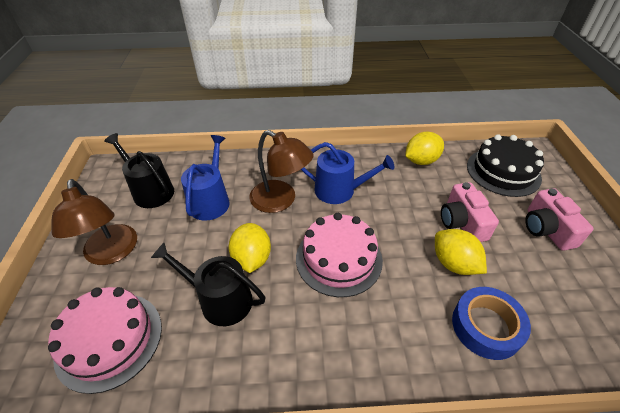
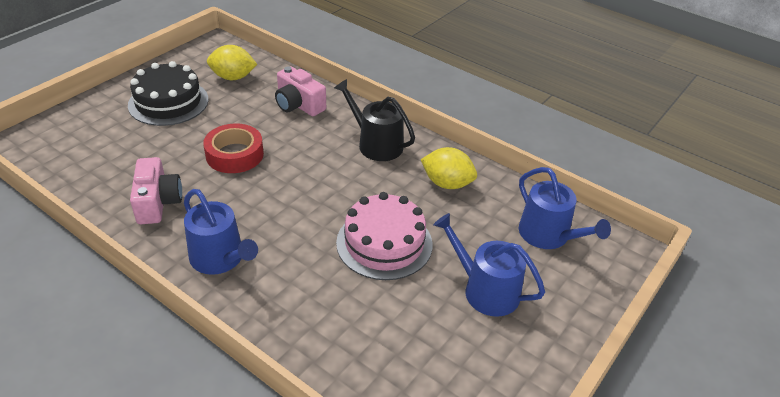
black watering can: 2 -> 1
blue tape: 1 -> 0
blue watering can: 2 -> 3
brown lamp: 2 -> 0
pink cake: 2 -> 1
red tape: 0 -> 1
yellow lemon: 3 -> 2

